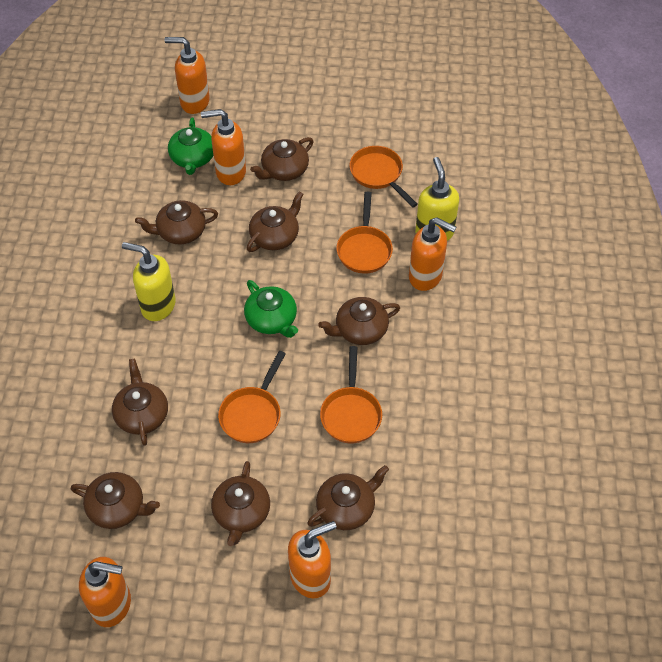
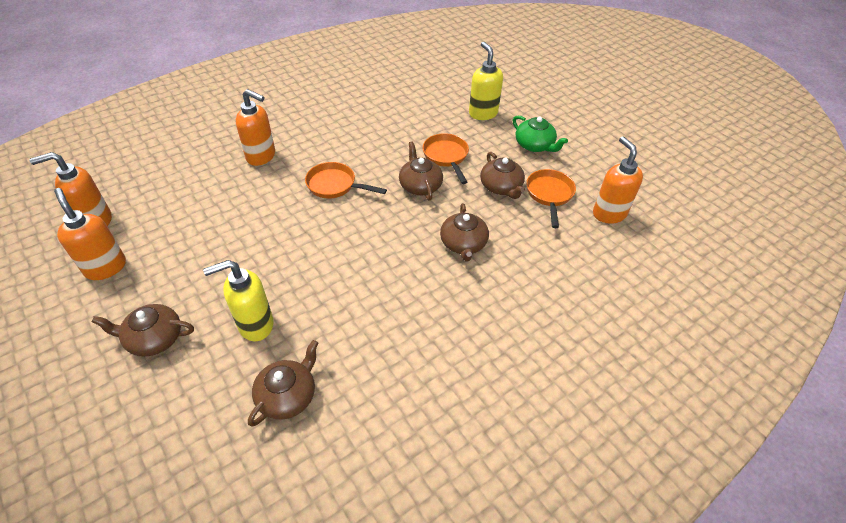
brown teapot: 8 -> 5
green teapot: 2 -> 1
orange pan: 4 -> 3
orange soap dispenser: 5 -> 4

